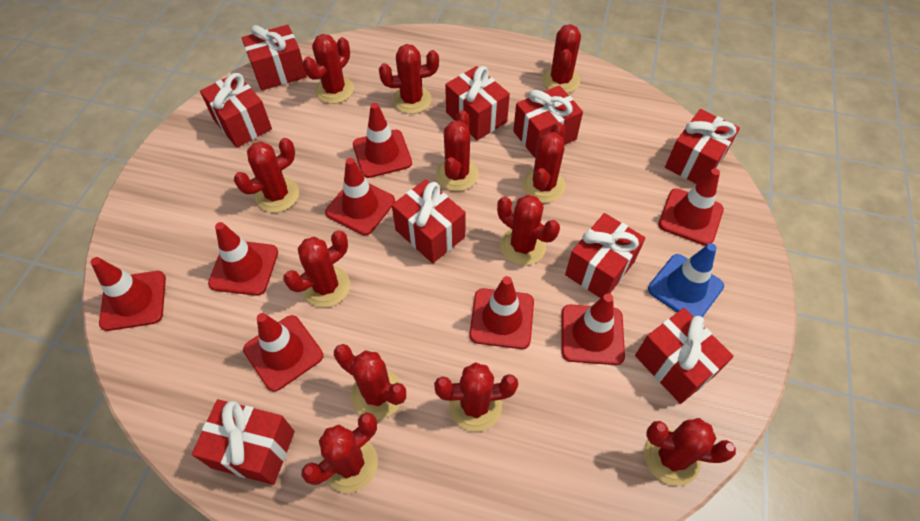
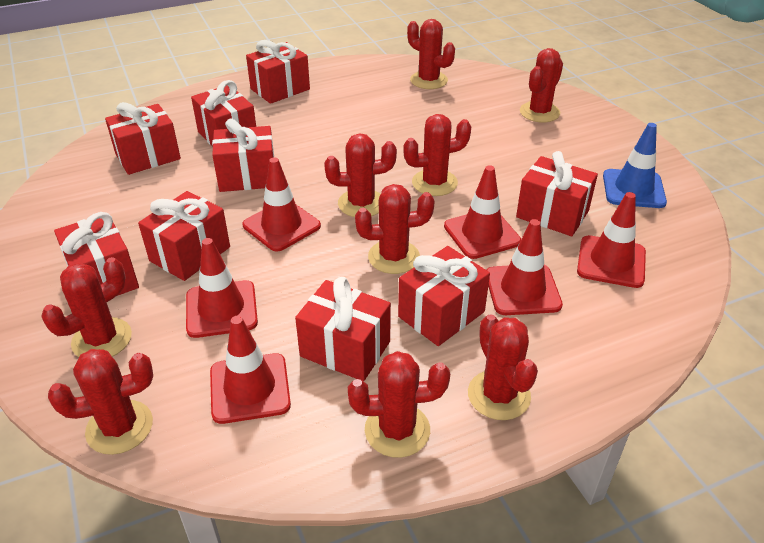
red cactus: 12 -> 9
red traffic cone: 8 -> 6

